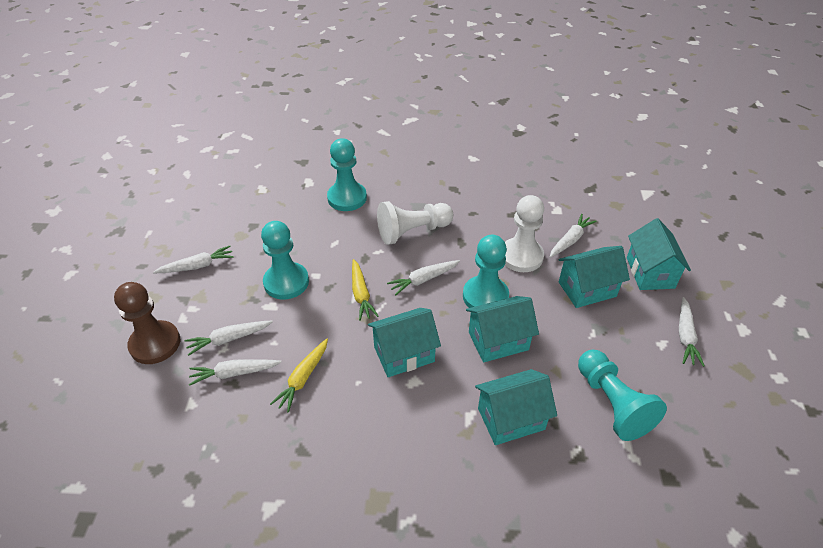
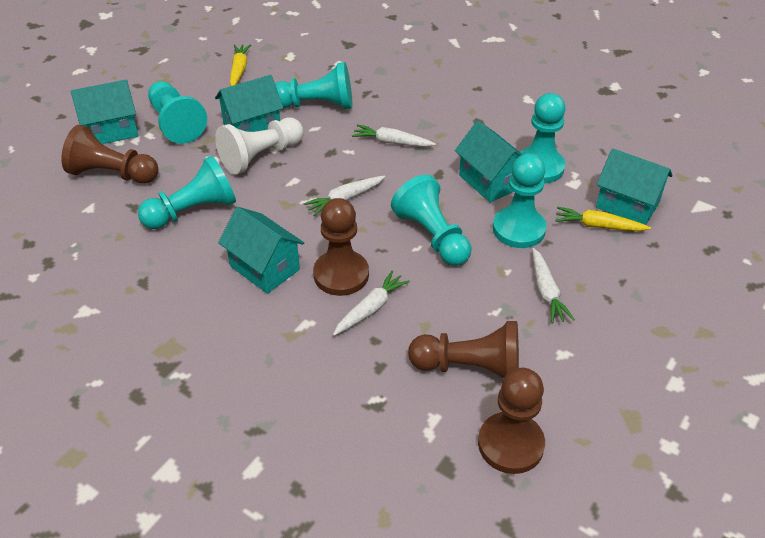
brown pawn: 1 -> 4
turquoise pawn: 4 -> 6
white carrot: 6 -> 4
white pawn: 2 -> 1

